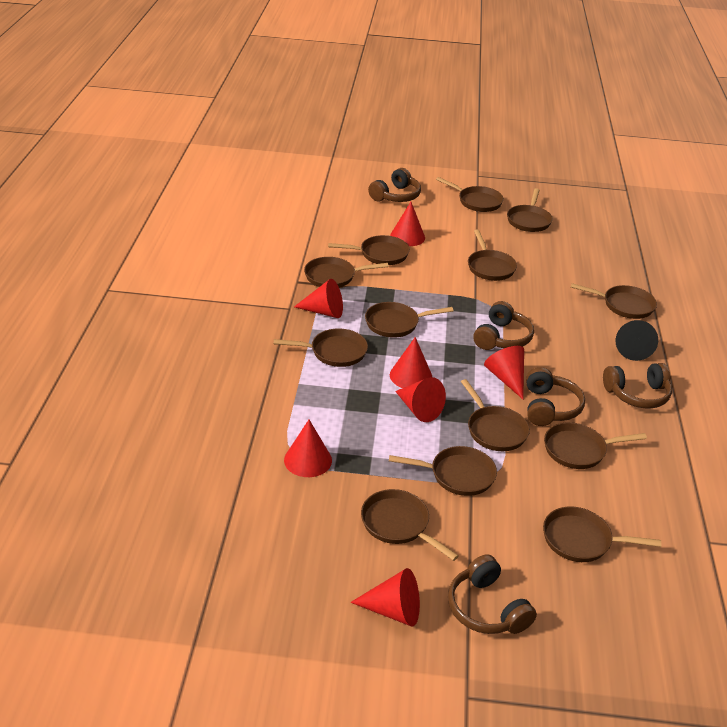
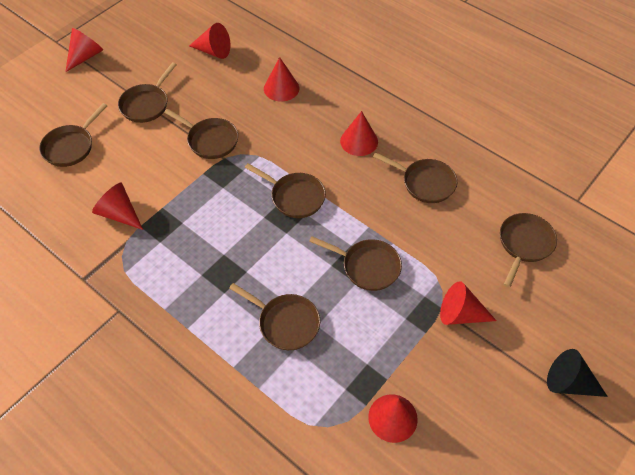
brown headphones: 5 -> 0
brown pan: 13 -> 8

